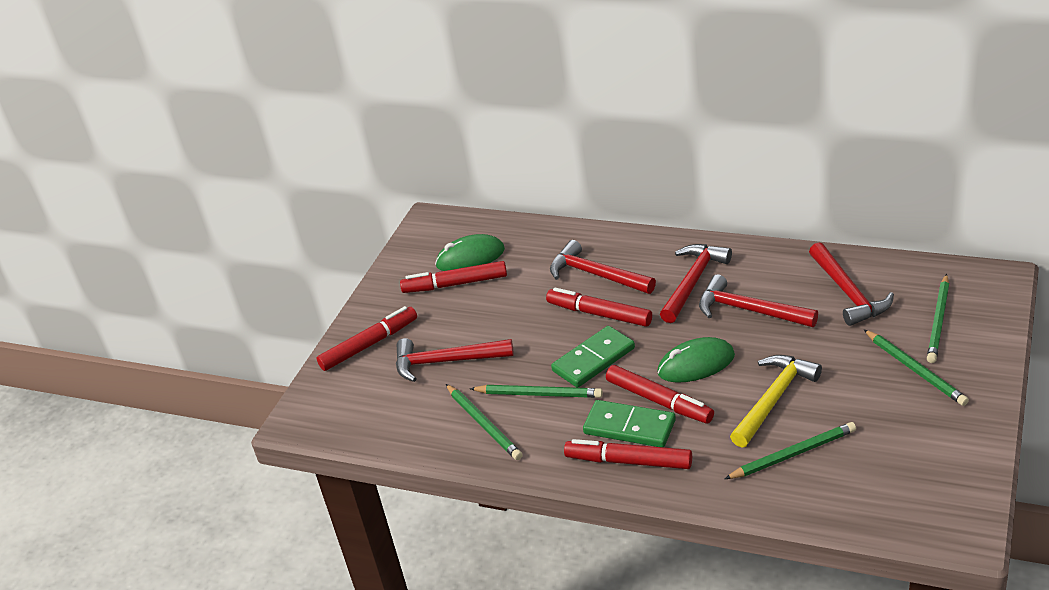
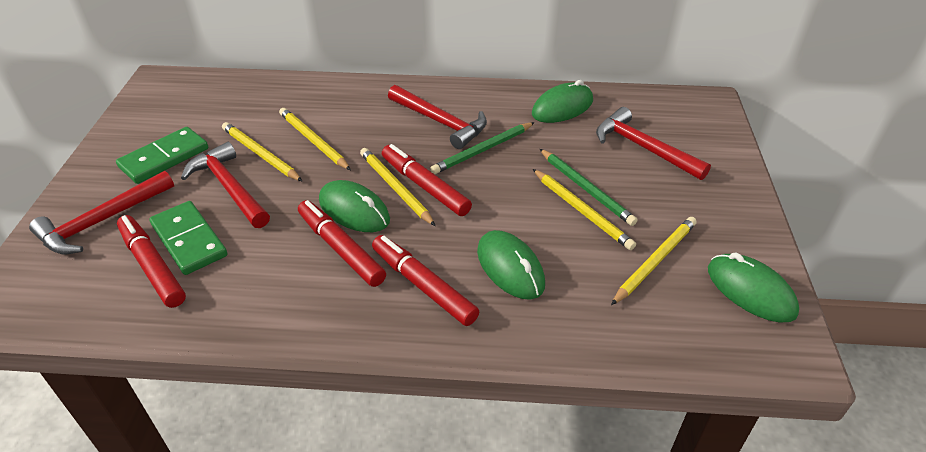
green mouse: 2 -> 4
green pencil: 5 -> 2
red hammer: 5 -> 4
red marker: 5 -> 4
yellow hammer: 1 -> 0
yellow pencil: 0 -> 5

